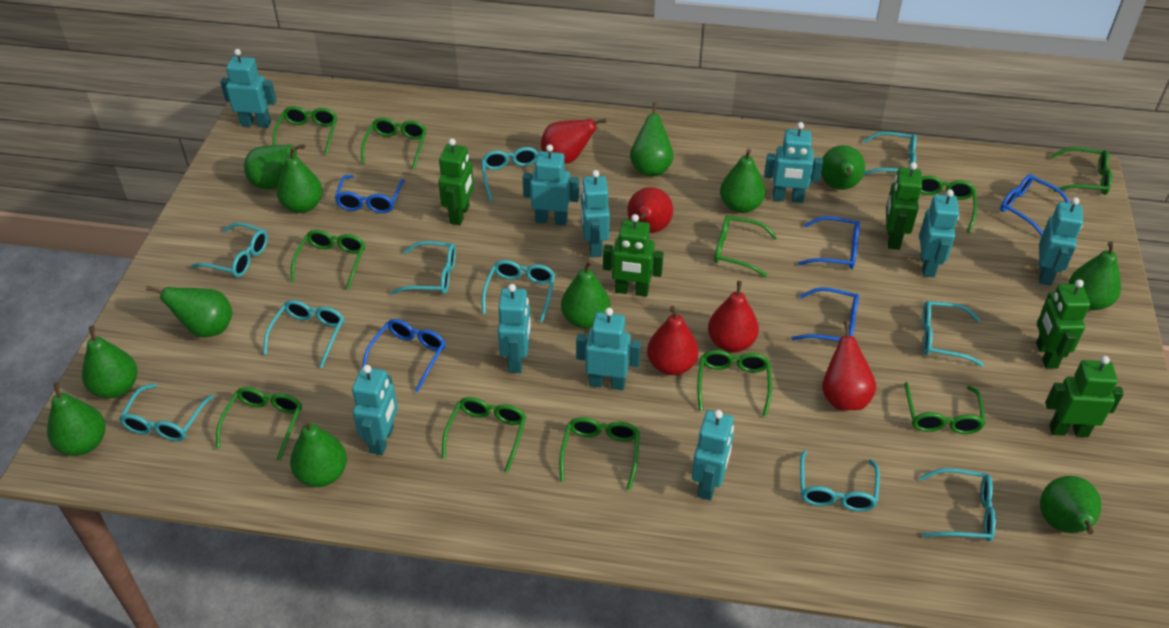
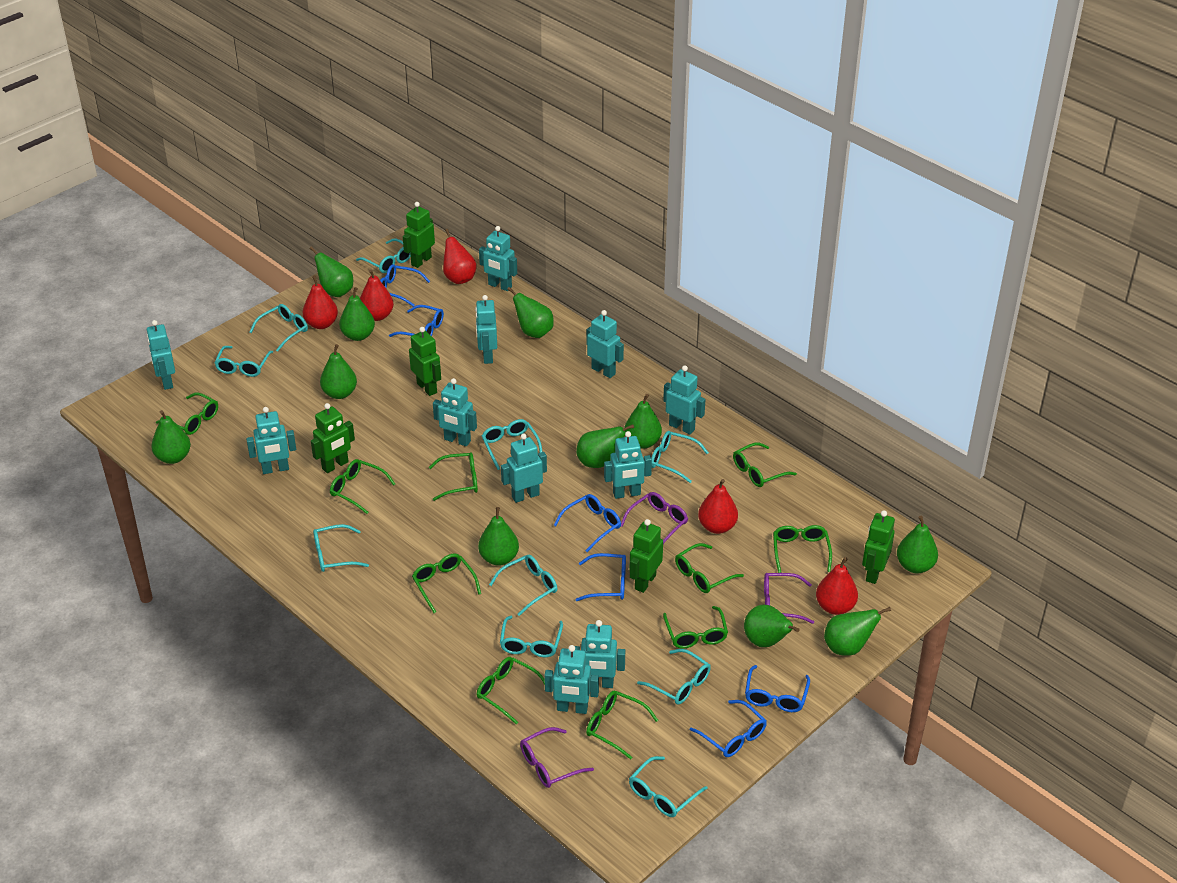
blue glasses: 5 -> 6
green glasses: 11 -> 10
green pear: 12 -> 11
purple glasses: 0 -> 3
turquoise robot: 10 -> 11

